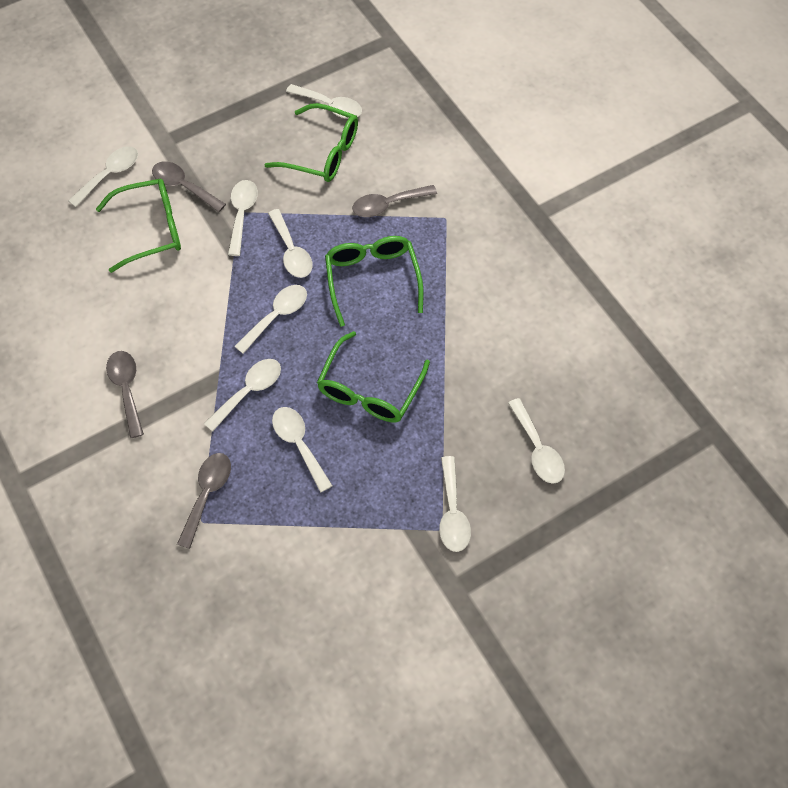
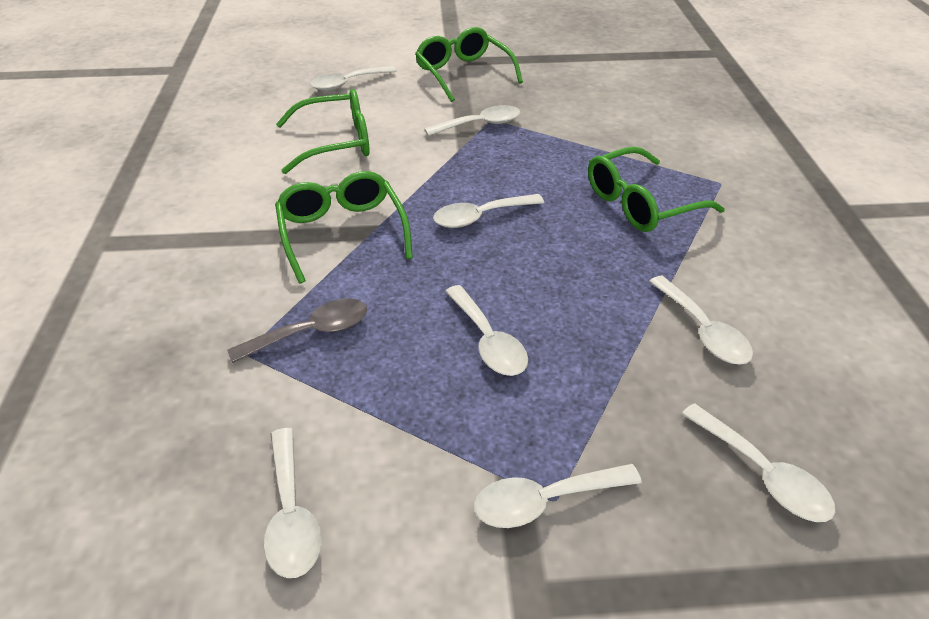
grey spoon: 4 -> 1
white spoon: 9 -> 8

